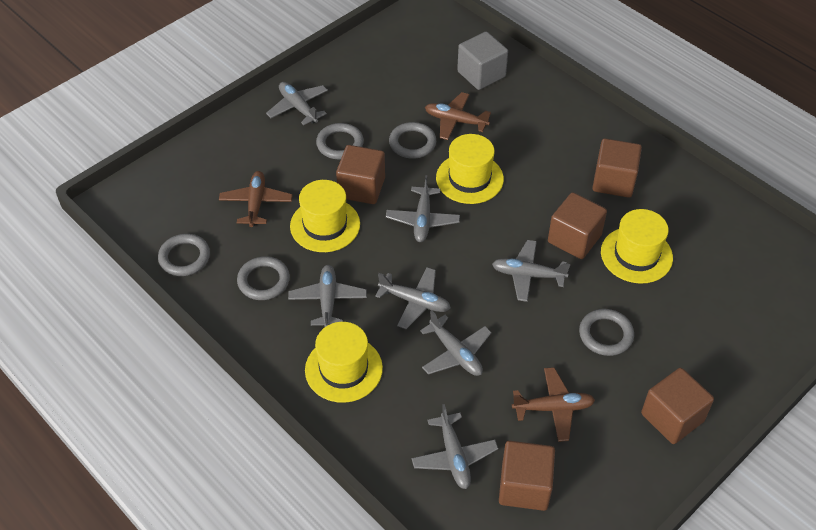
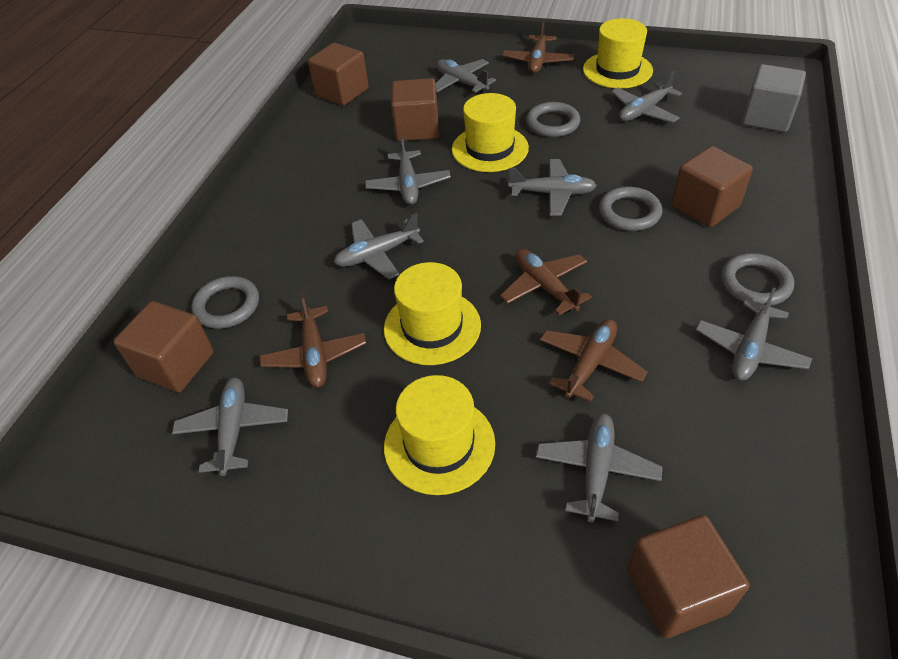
brown plane: 3 -> 4
grey plane: 7 -> 8
grey ring: 5 -> 4

